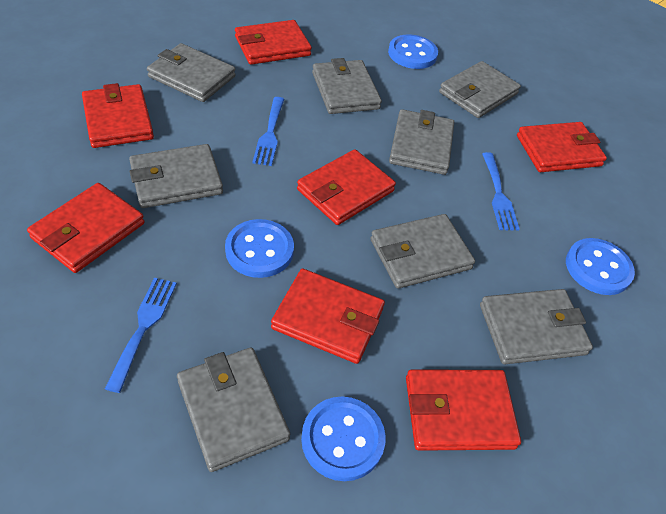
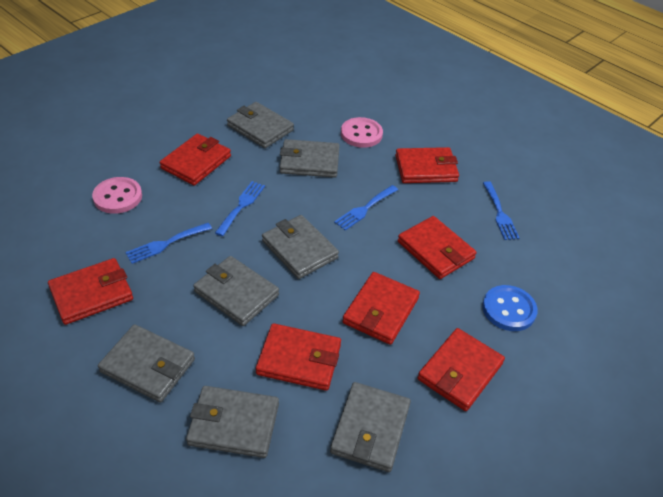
blue button: 4 -> 1
blue fork: 3 -> 4
grey wallet: 8 -> 7
pink button: 0 -> 2

